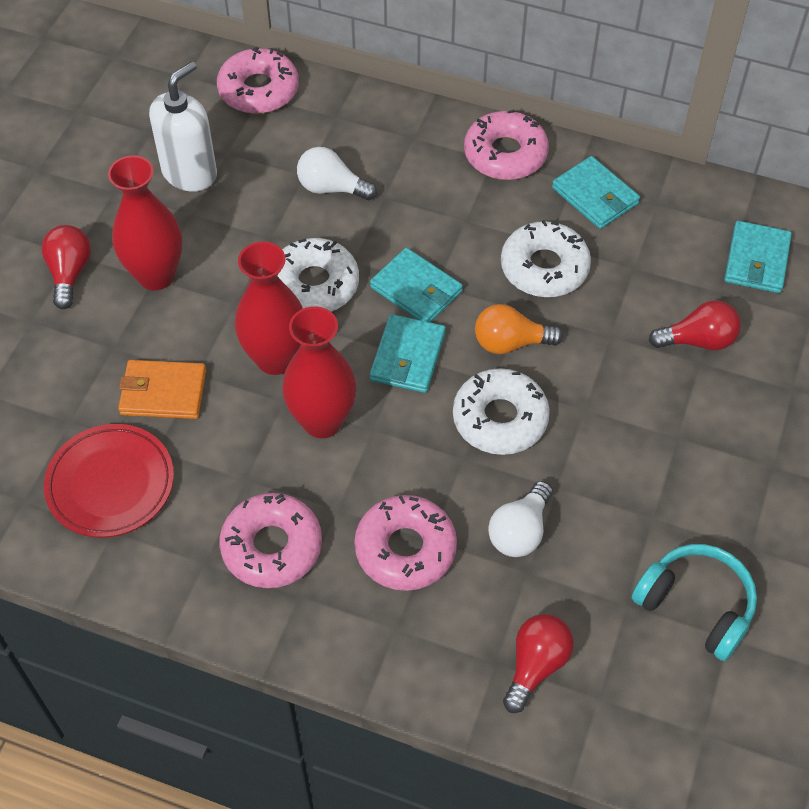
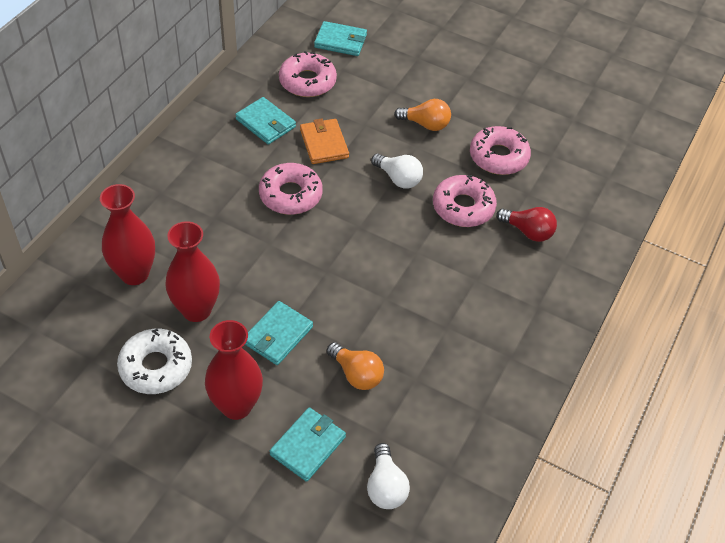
orange light bulb: 1 -> 2
red light bulb: 3 -> 1
red plate: 1 -> 0
turquoise headphones: 1 -> 0
white donut: 3 -> 1
white soap dispenser: 1 -> 0

